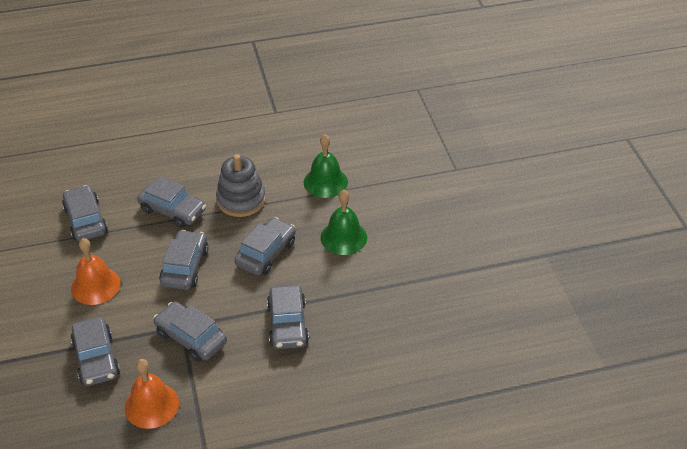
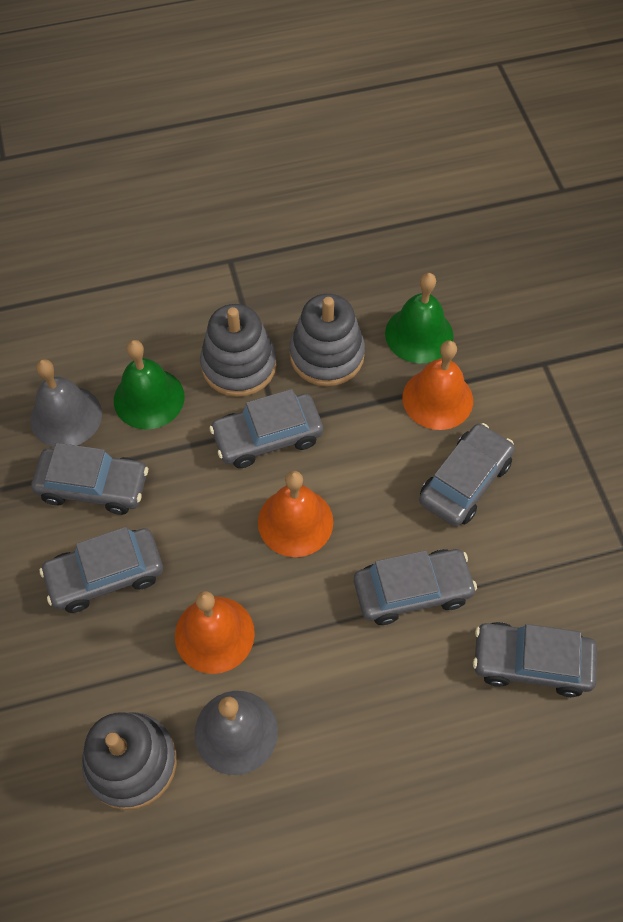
grey bell: 0 -> 2
grey car: 7 -> 6
grey stacking toy: 1 -> 3
orange bell: 2 -> 3

